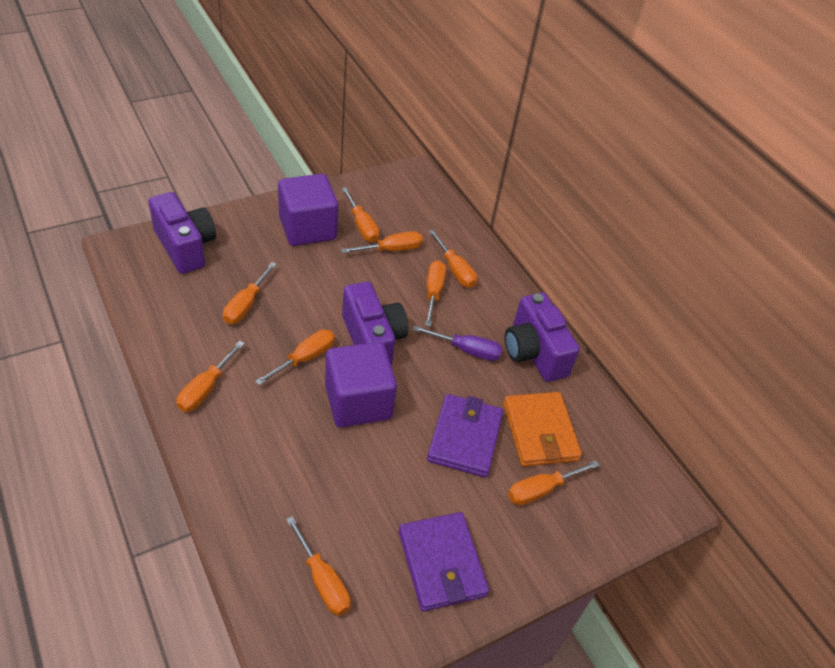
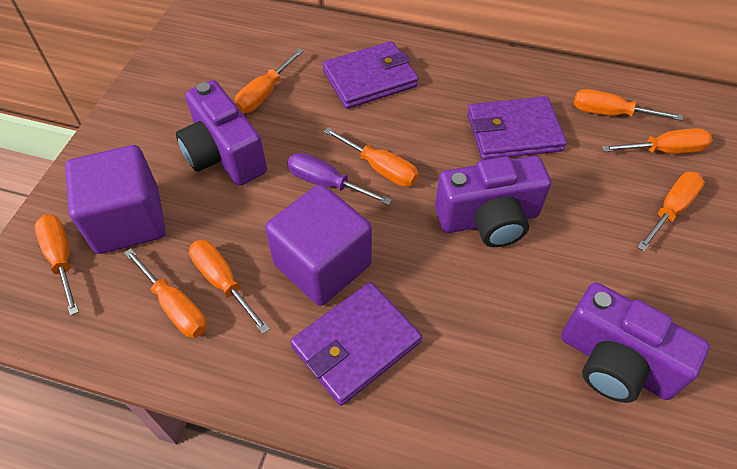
orange screwdriver: 9 -> 8
orange wallet: 1 -> 0
purple wallet: 2 -> 3

